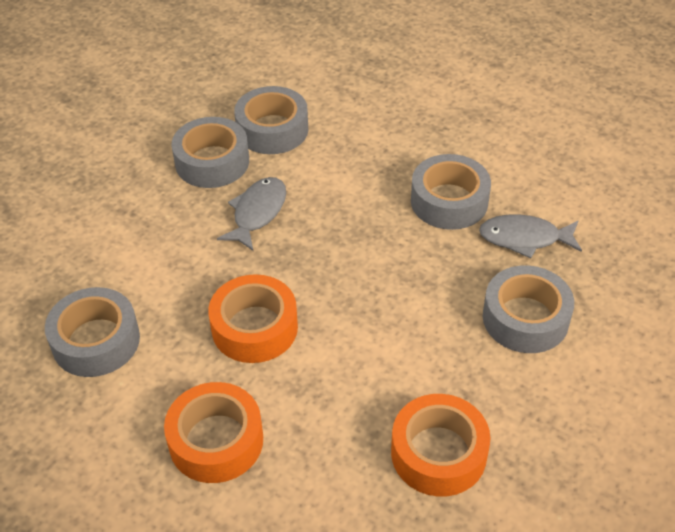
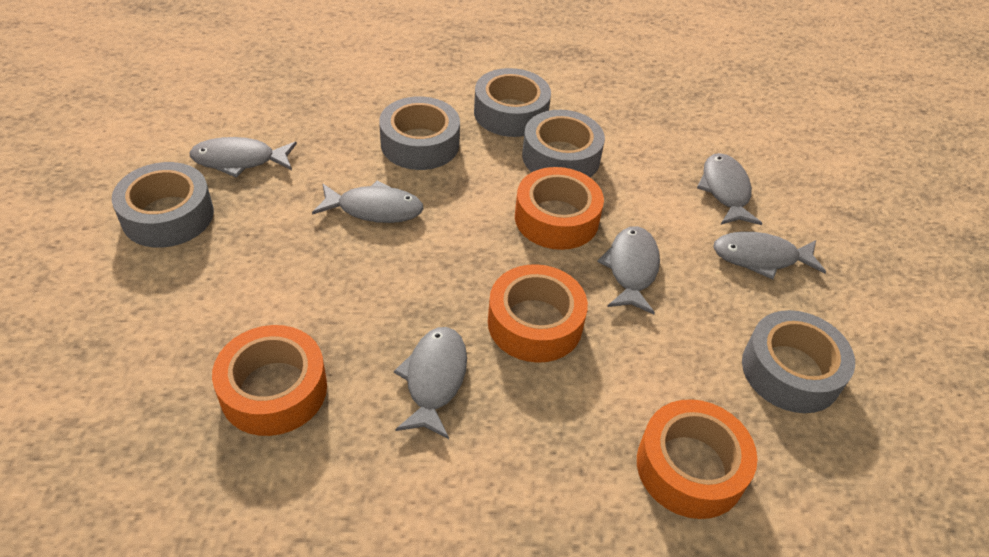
grey fish: 2 -> 6
orange tape: 3 -> 4

